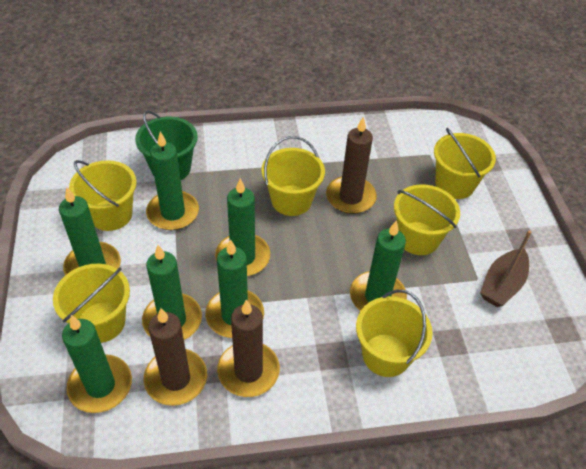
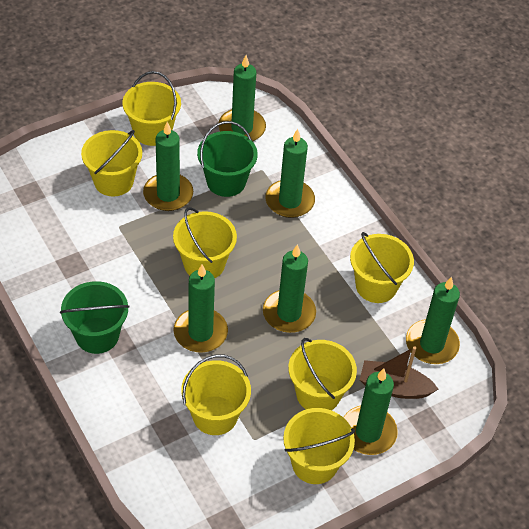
brown candle: 3 -> 0
green bucket: 1 -> 2
yellow bucket: 6 -> 7

